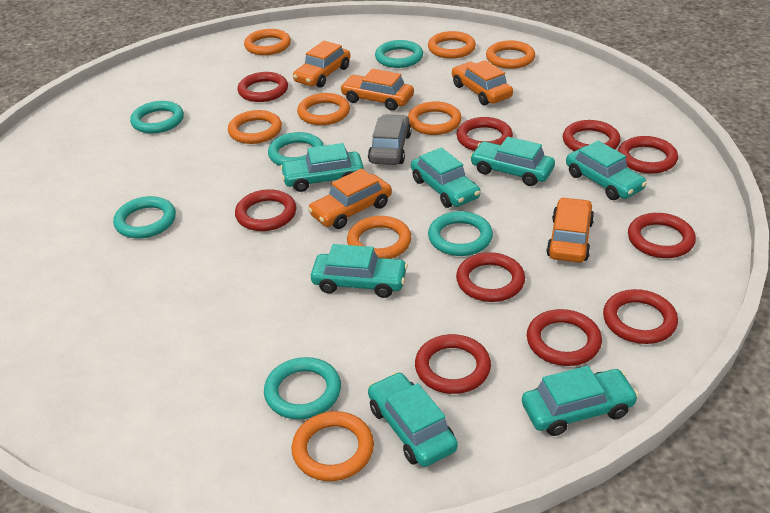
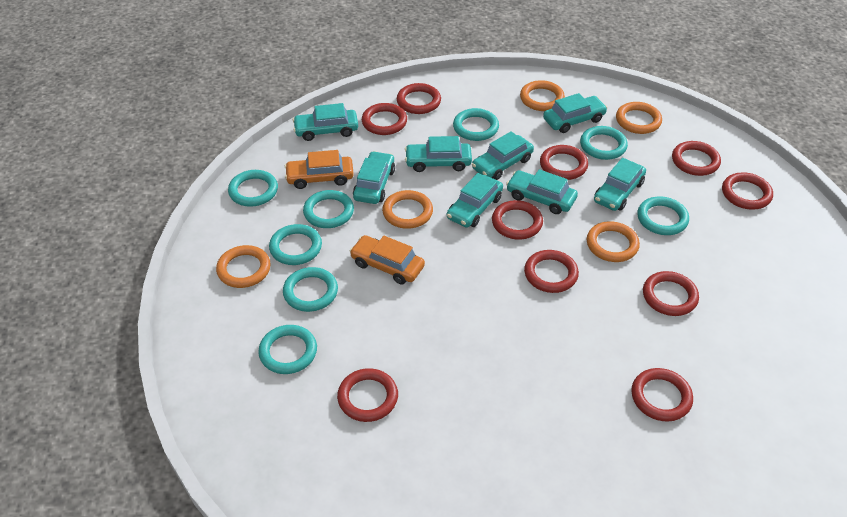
grey car: 1 -> 0
orange car: 5 -> 2
orange ring: 8 -> 5
turquoise car: 7 -> 8
turquoise ring: 6 -> 8

